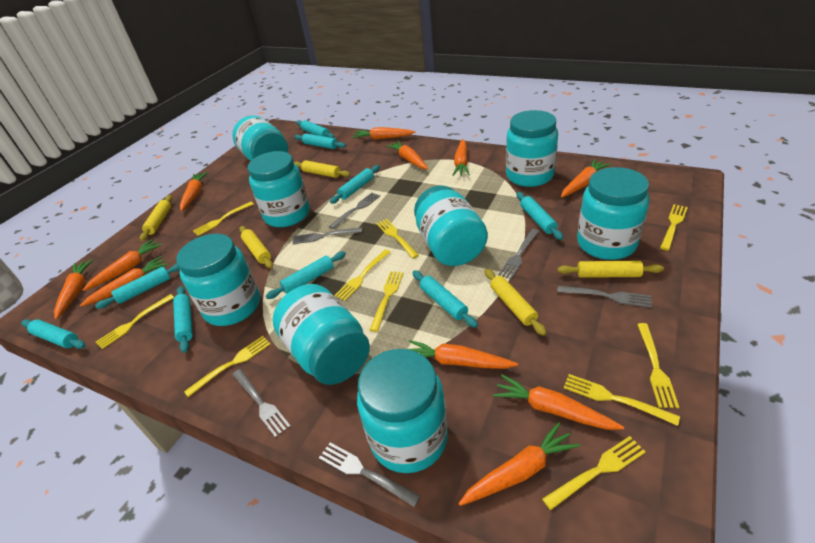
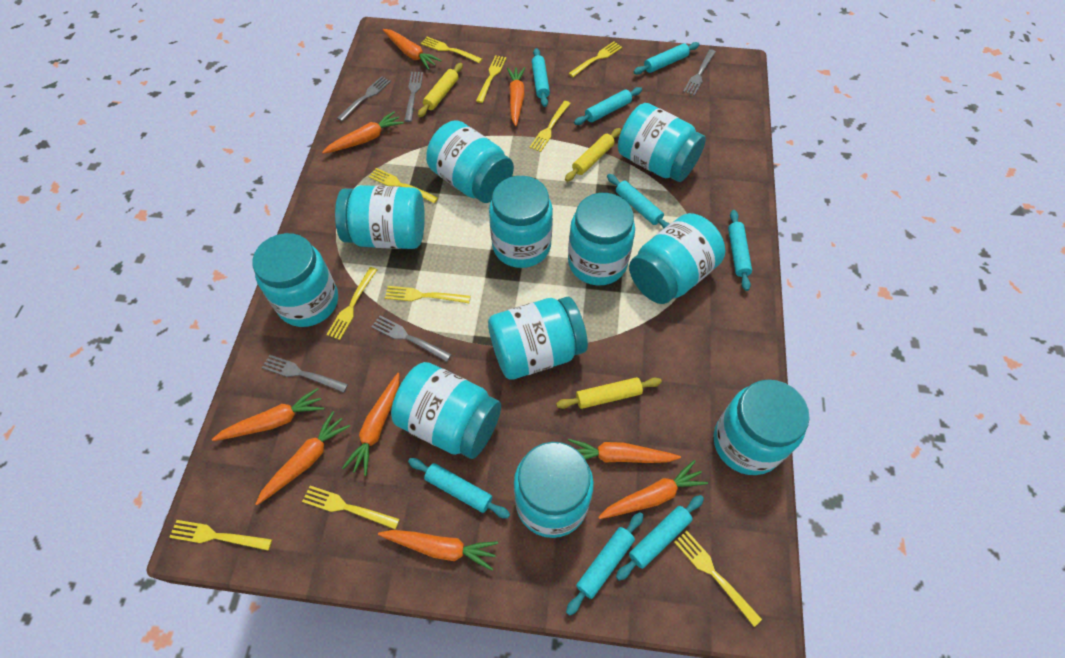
grey fork: 6 -> 5
orange carrot: 11 -> 9
turquoise jar: 8 -> 11
turquoise rolling pin: 9 -> 8
yellow rolling pin: 5 -> 3

